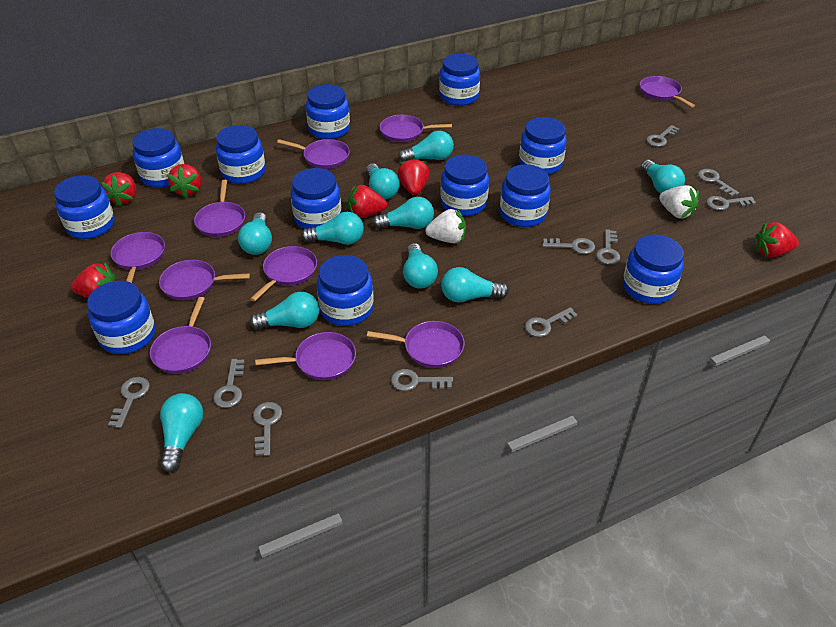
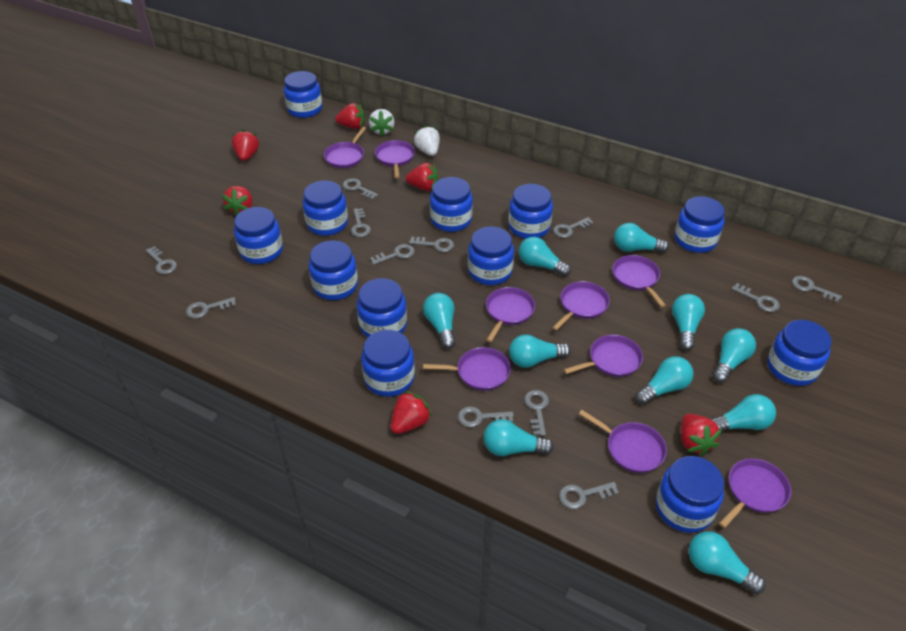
grey key: 10 -> 12
purple pan: 10 -> 9

